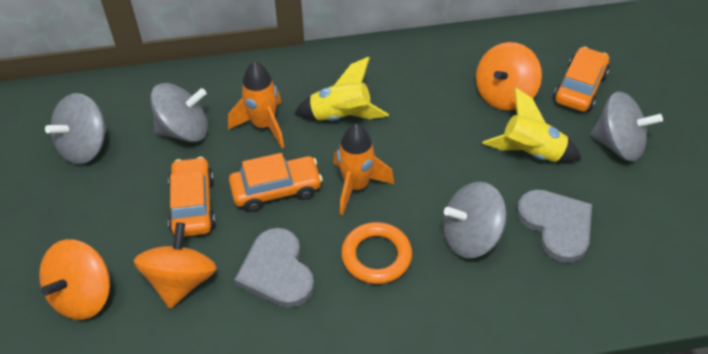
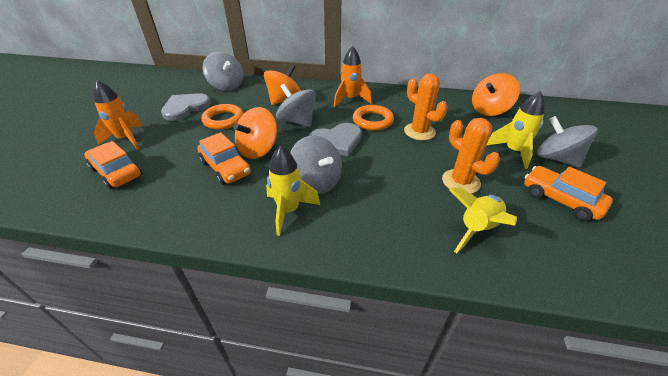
orange cactus: 0 -> 2
orange ring: 1 -> 2
yellow rocket: 2 -> 3

